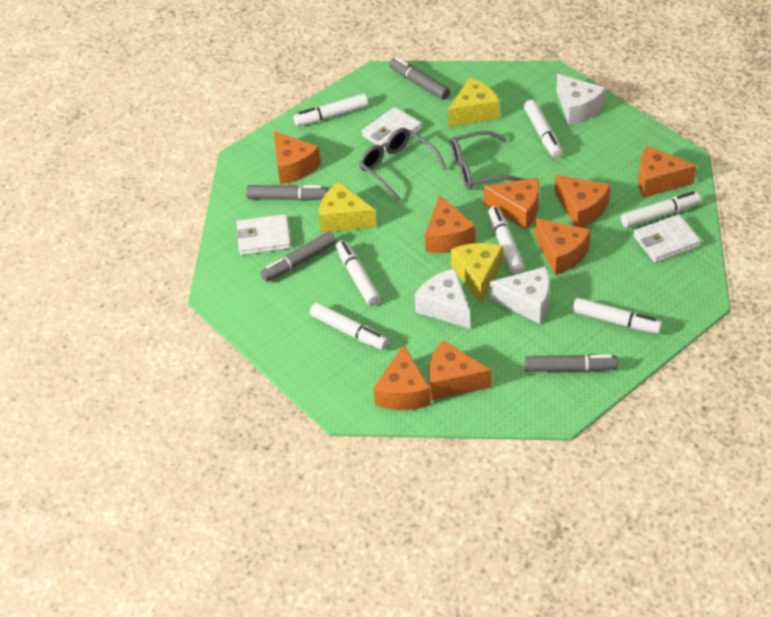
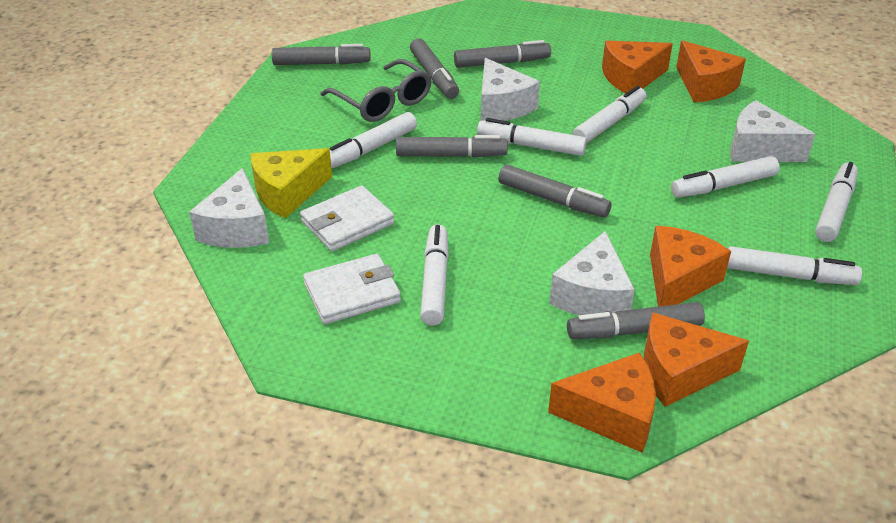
grey glasses: 2 -> 1
grey marker: 4 -> 6
orange cheese: 8 -> 5
white cheese: 3 -> 4
white wallet: 3 -> 2
yellow cheese: 3 -> 1

